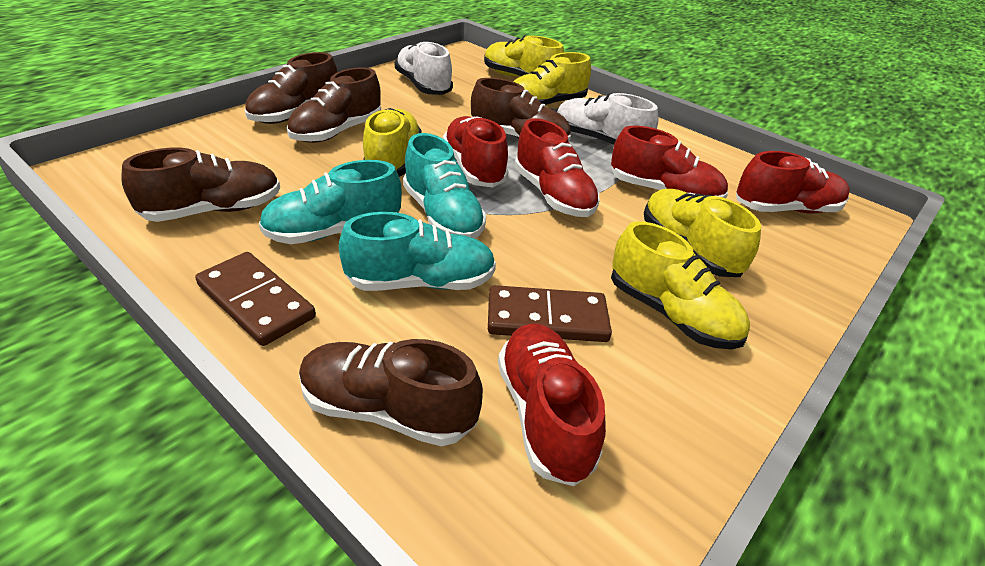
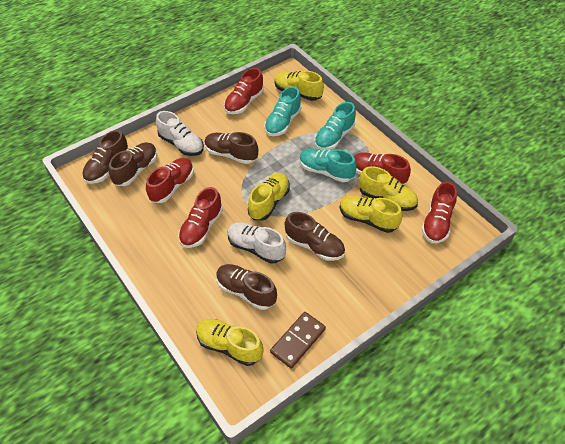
brown domino: 2 -> 1

